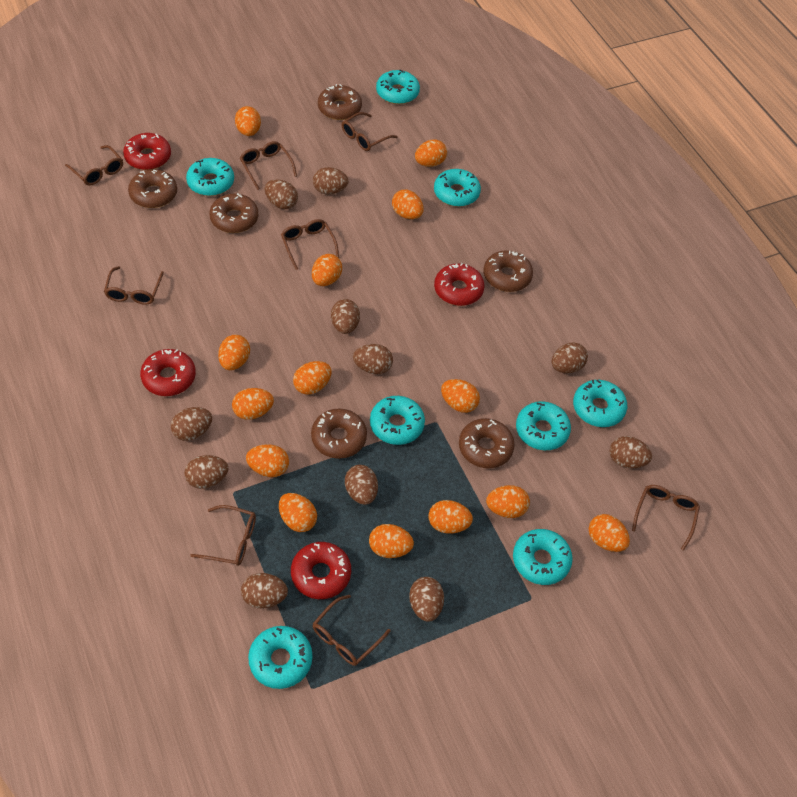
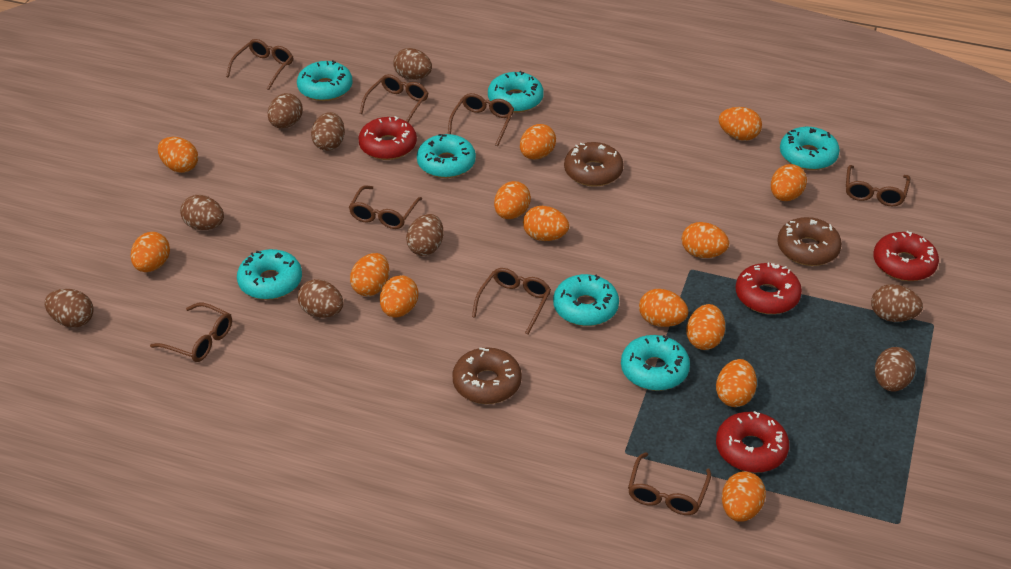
brown donut: 6 -> 3
brown egg: 11 -> 9
turquoise donut: 8 -> 7

